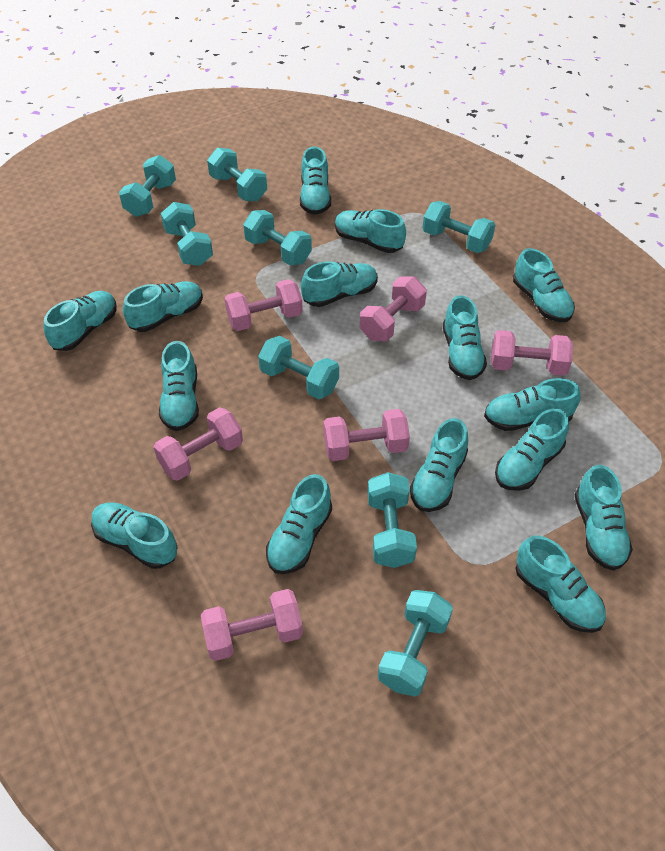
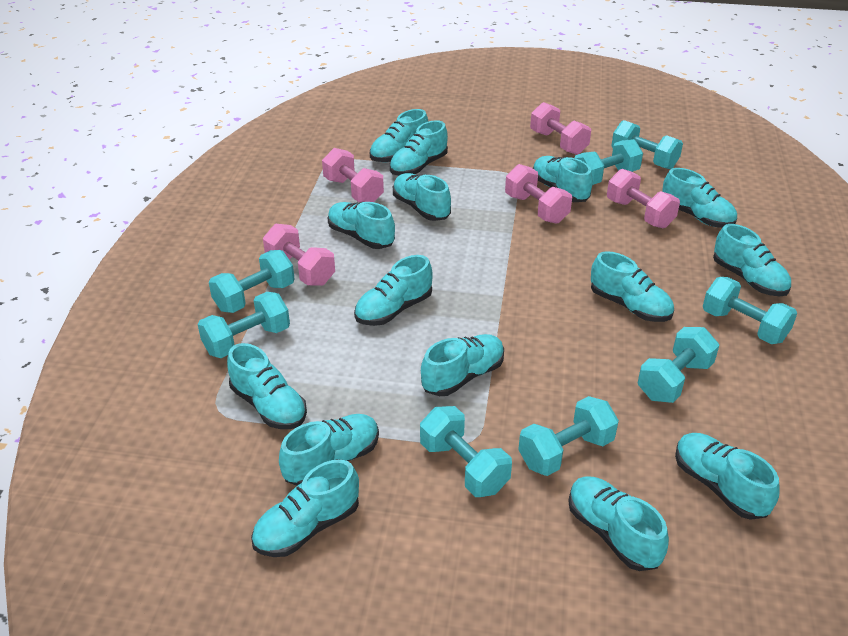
pink dumbbell: 6 -> 5

